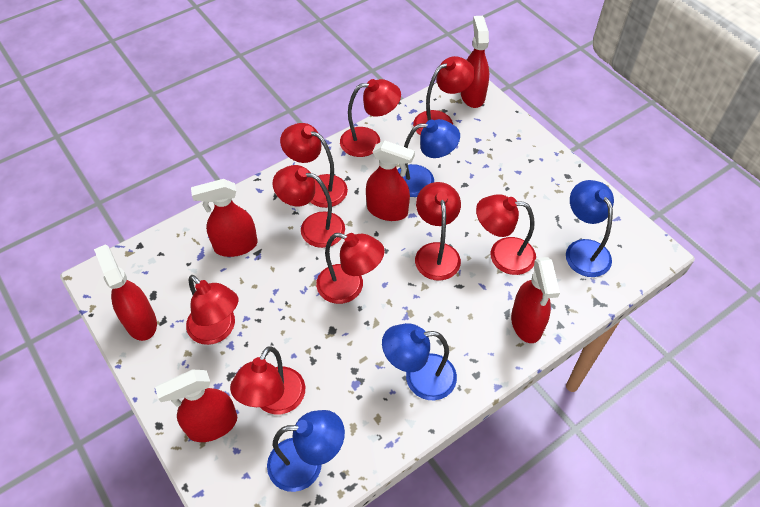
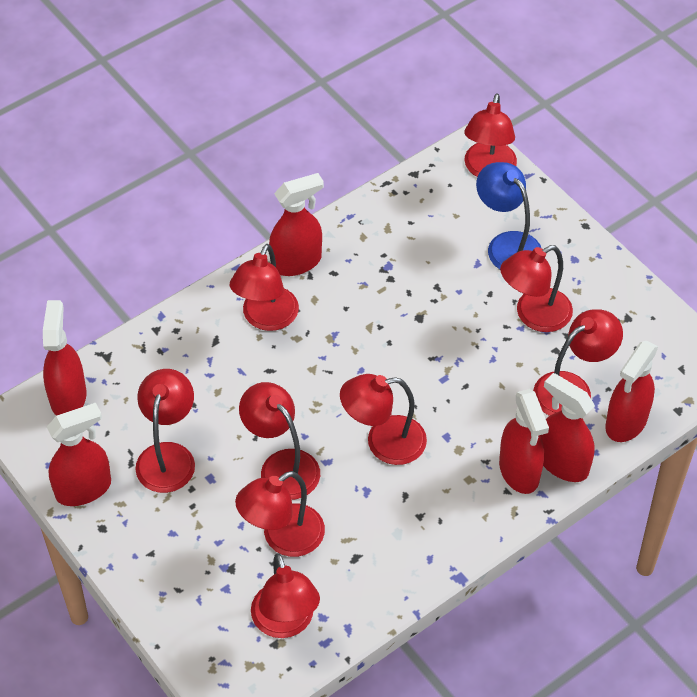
blue lamp: 4 -> 1

